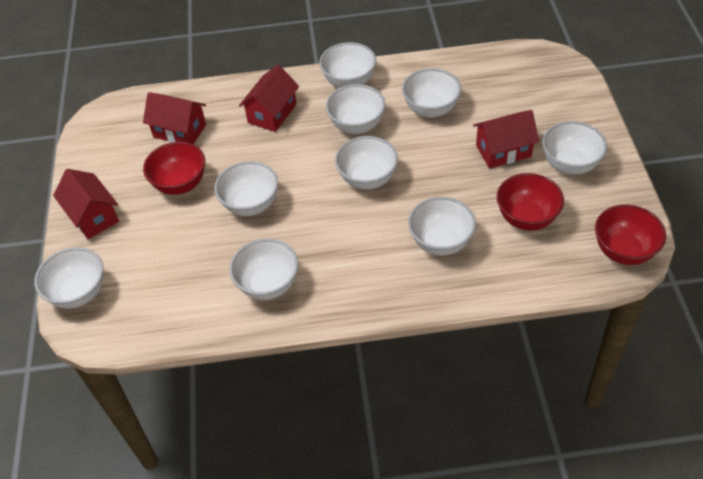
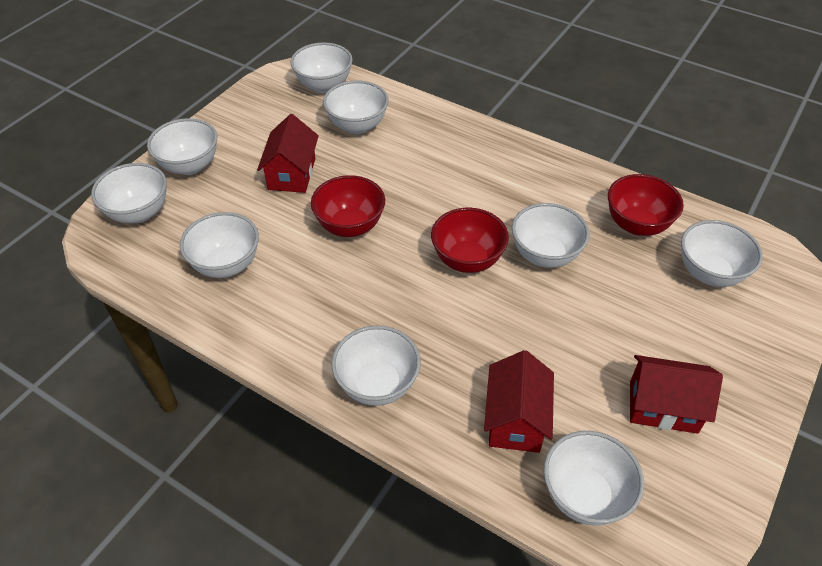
red house: 4 -> 3

